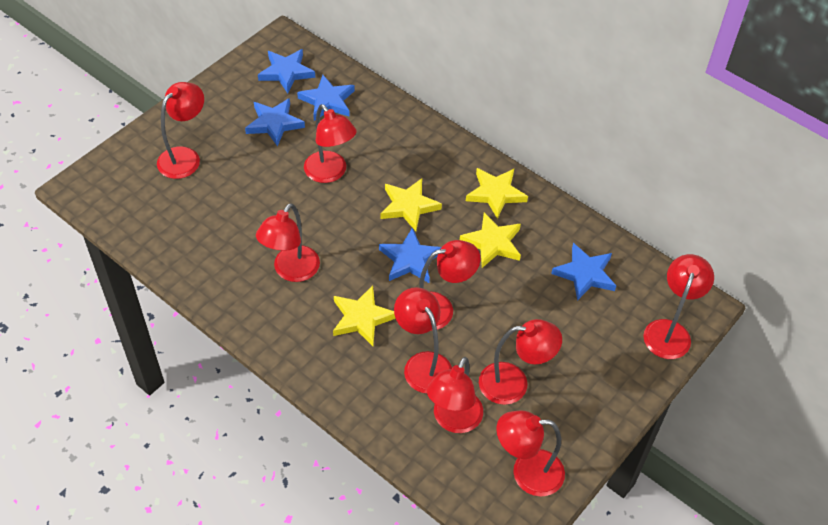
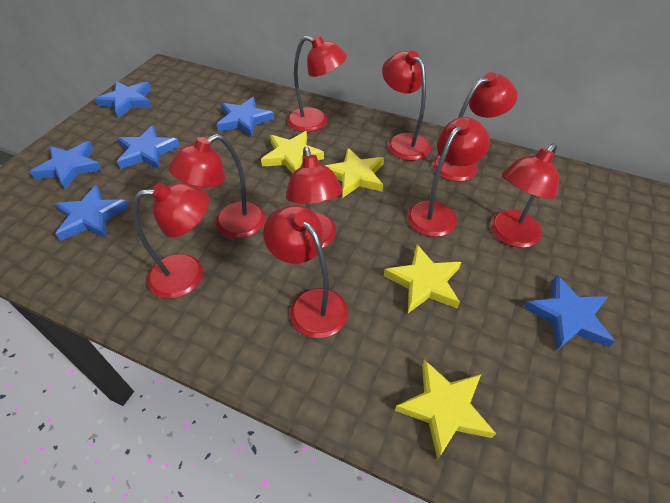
blue star: 5 -> 6

